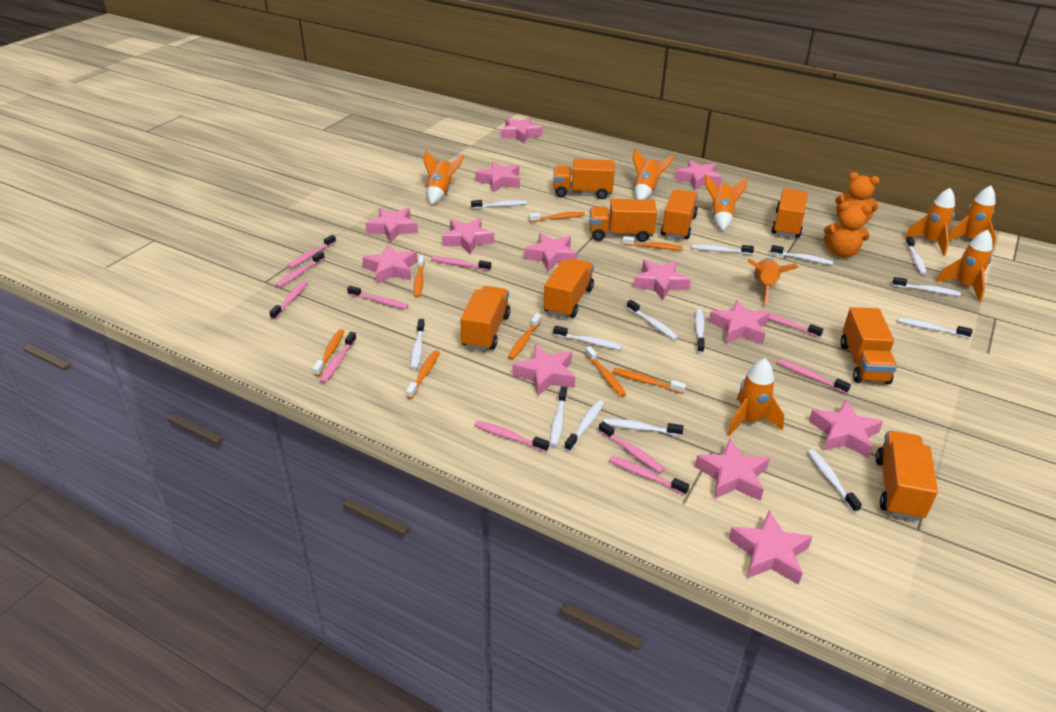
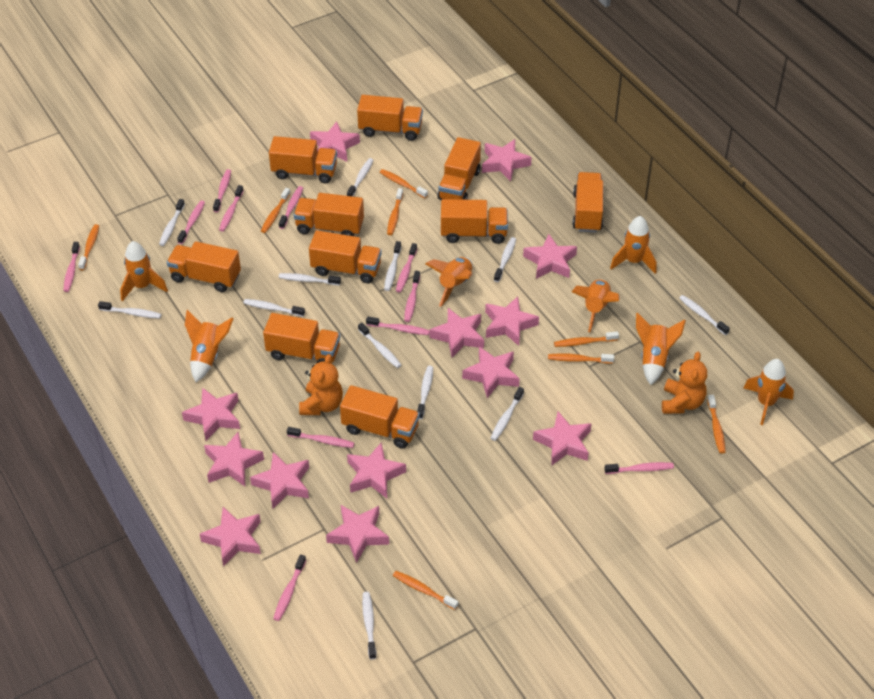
orange rocket: 8 -> 7
orange truck: 8 -> 10
white toothbrush: 14 -> 12

